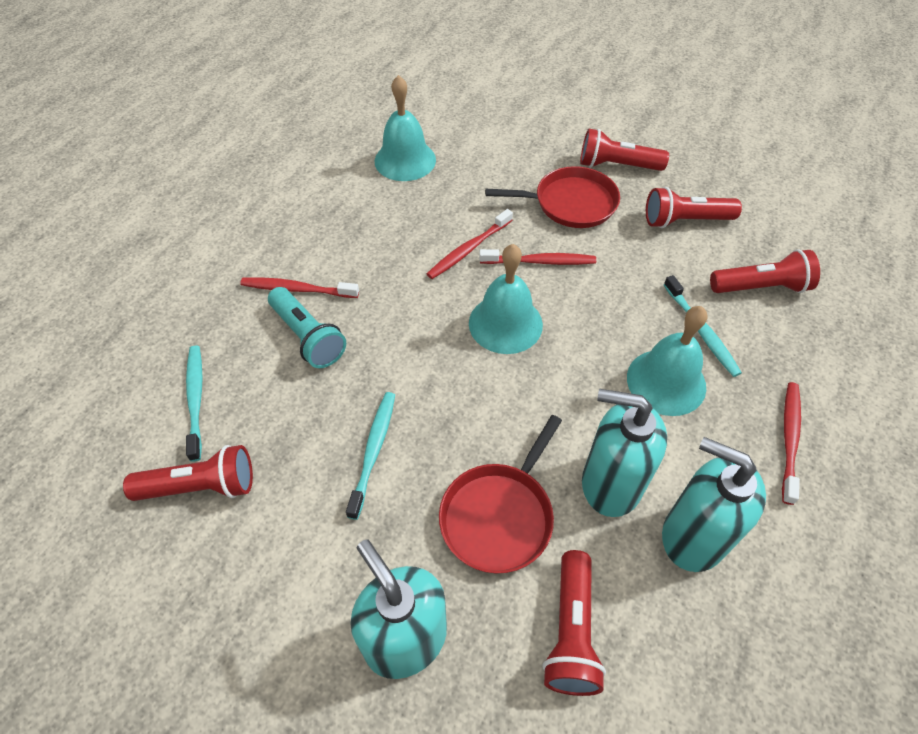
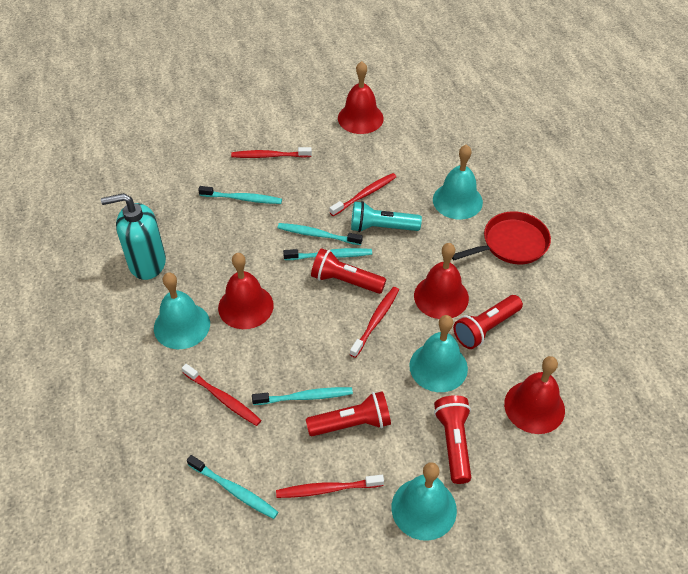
red bell: 0 -> 4
red flashlight: 5 -> 4
red pan: 2 -> 1
red toothbrush: 4 -> 5
turquoise bell: 3 -> 4
turquoise soap dispenser: 3 -> 1
turquoise toothbrush: 3 -> 5

